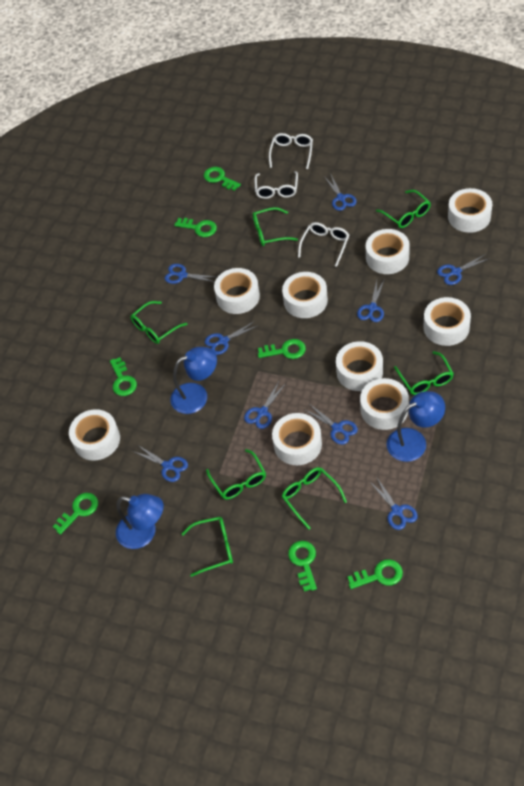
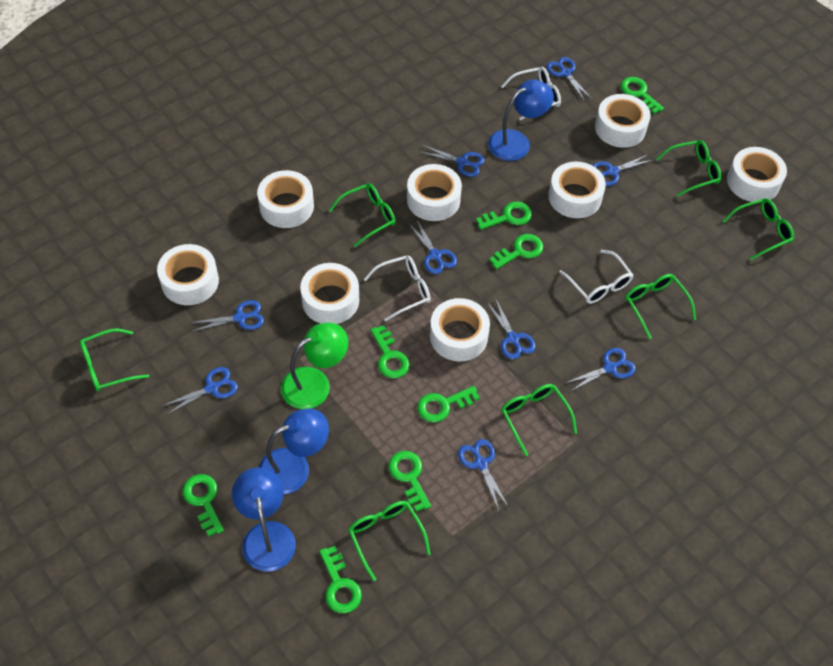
green key: 7 -> 8
green lamp: 0 -> 1
white tape: 9 -> 8

